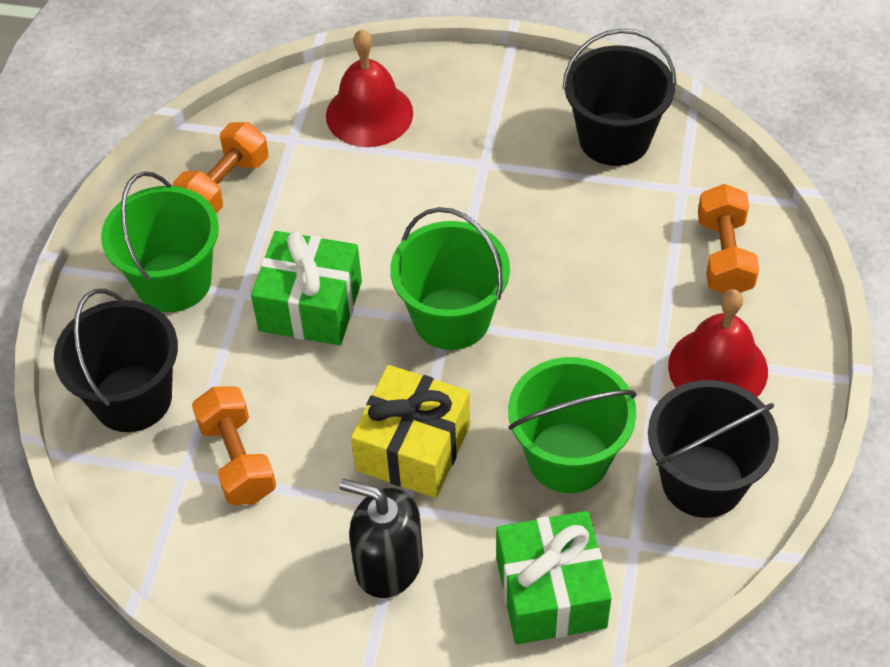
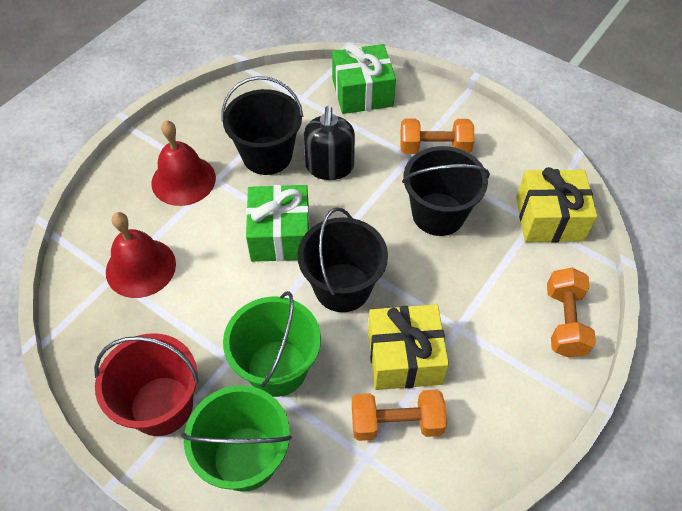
green bucket: 3 -> 2
red bucket: 0 -> 1
yellow gift: 1 -> 2

